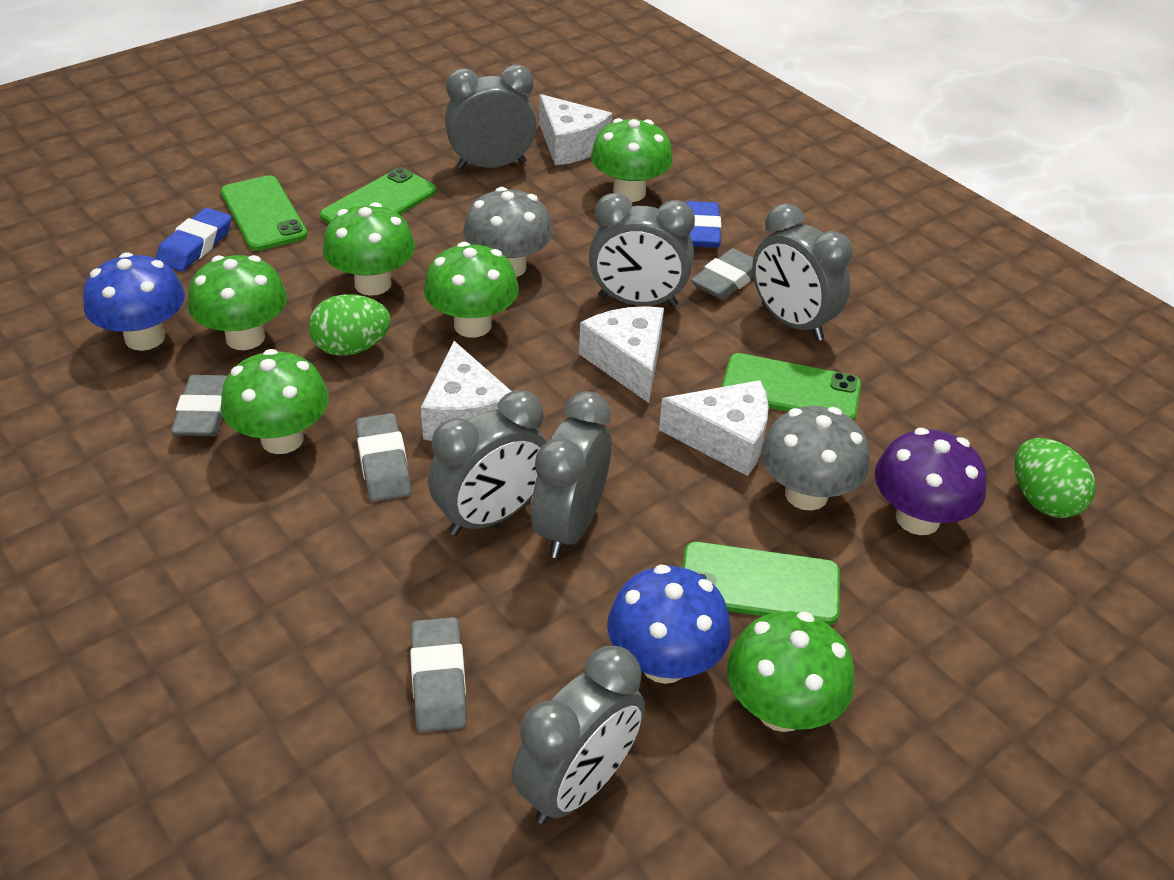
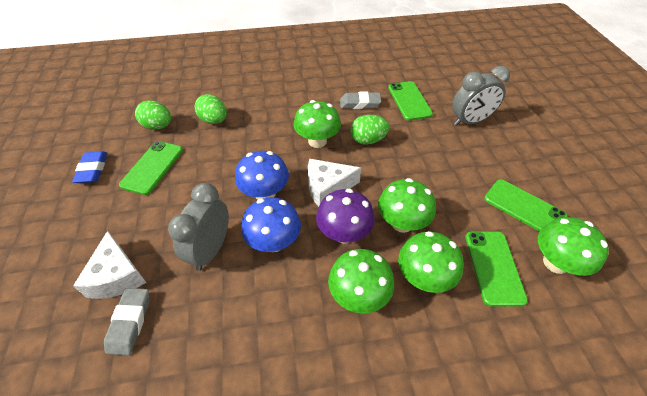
blue eraser: 2 -> 1
green egg: 2 -> 3
green mushroom: 6 -> 5
grey clock: 6 -> 2
grey eraser: 4 -> 2
grey mushroom: 2 -> 0
white cheese: 4 -> 2

